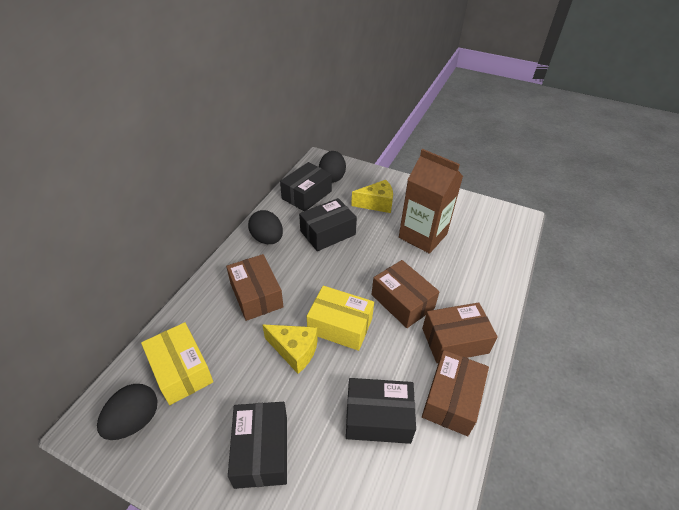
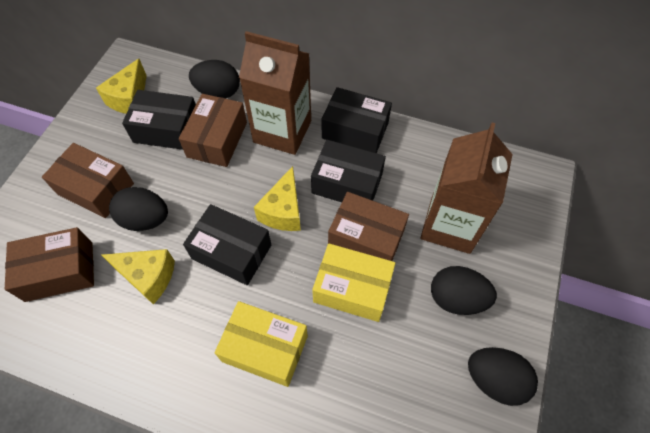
black egg: 3 -> 4
brown carton: 1 -> 2
yellow cheese: 2 -> 3

